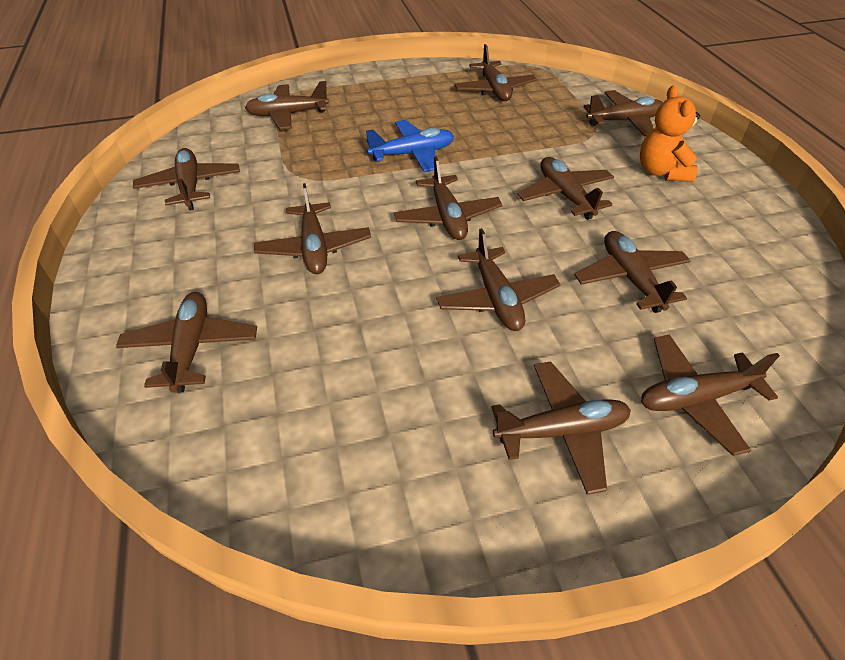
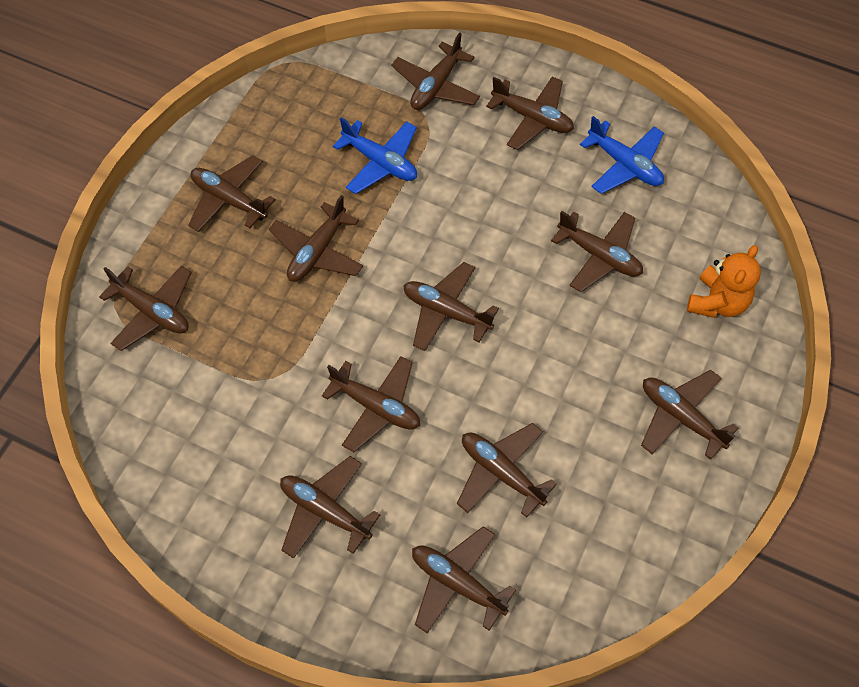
blue plane: 1 -> 2

